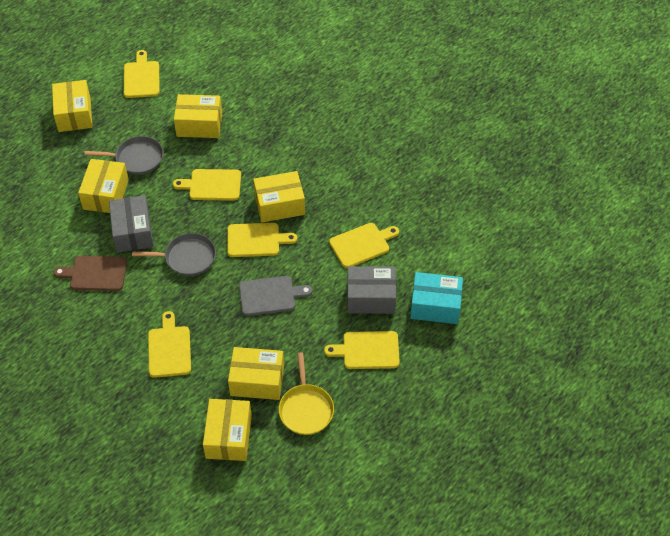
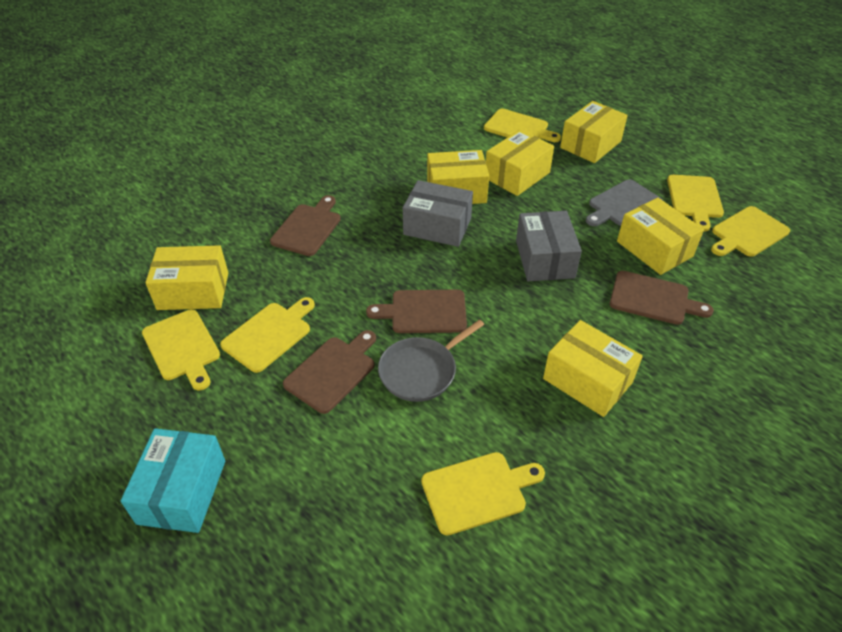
brown cutting board: 1 -> 4
grey pan: 2 -> 1
yellow pan: 1 -> 0

